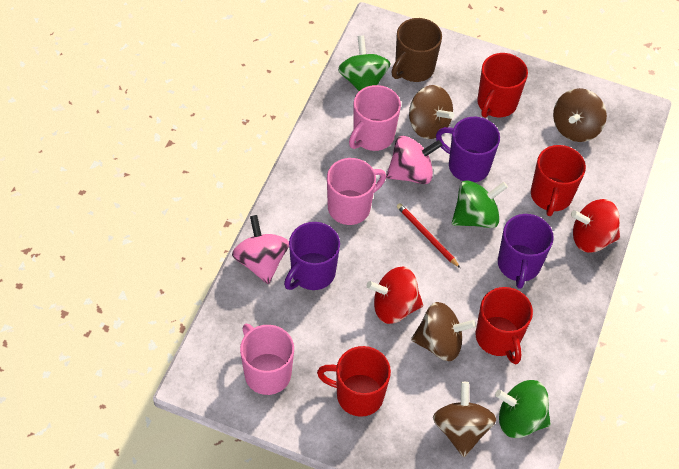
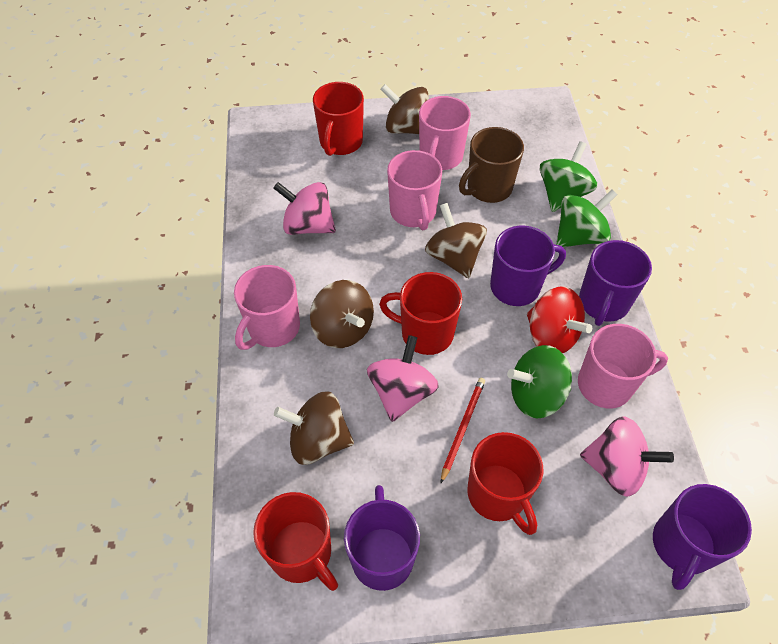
pink mug: 3 -> 4
pink spinning top: 2 -> 3
purple mug: 3 -> 4
red spinning top: 2 -> 1

